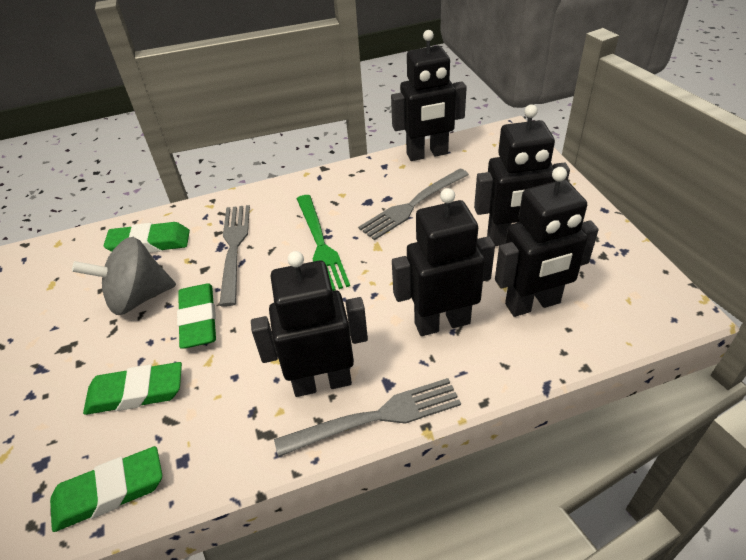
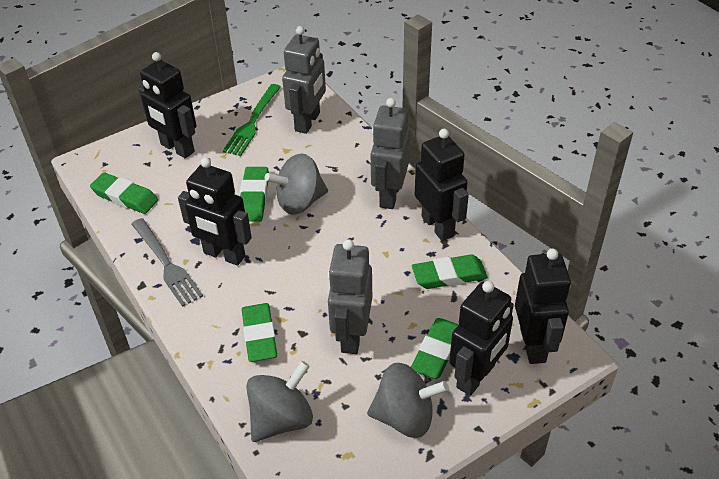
green eraser: 4 -> 5
grey fork: 3 -> 1
grey robot: 0 -> 3
grey spinning top: 1 -> 3

